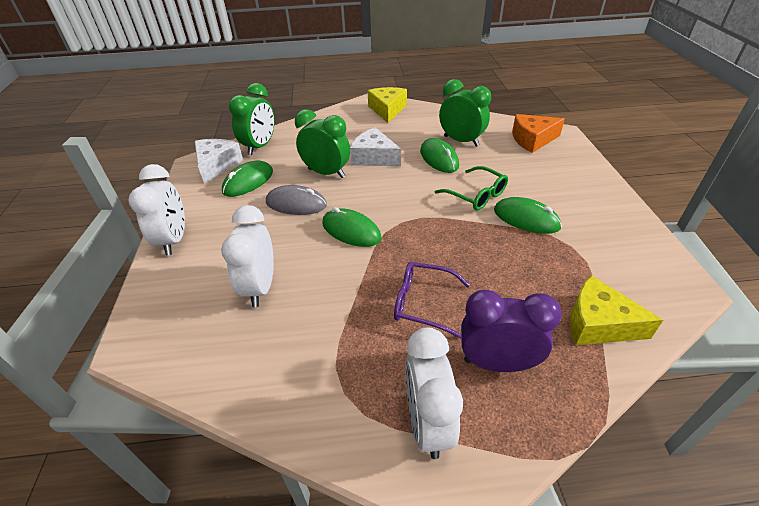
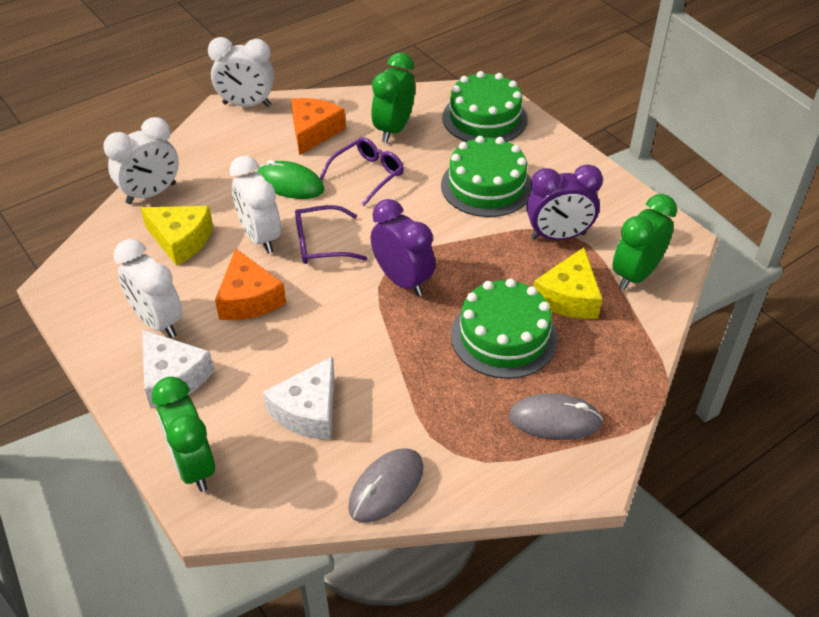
green cake: 0 -> 3
green glasses: 1 -> 0
green mouse: 4 -> 1
grey mouse: 1 -> 2
orange cheese: 1 -> 2
purple clock: 1 -> 2
purple glasses: 1 -> 2
white clock: 3 -> 4

